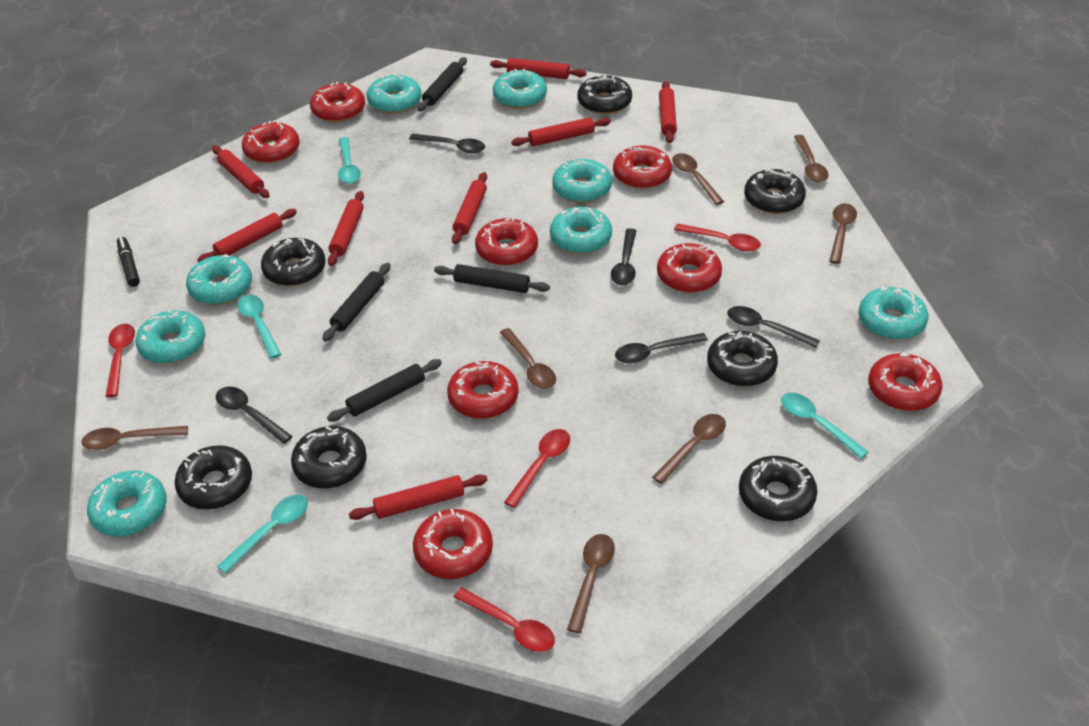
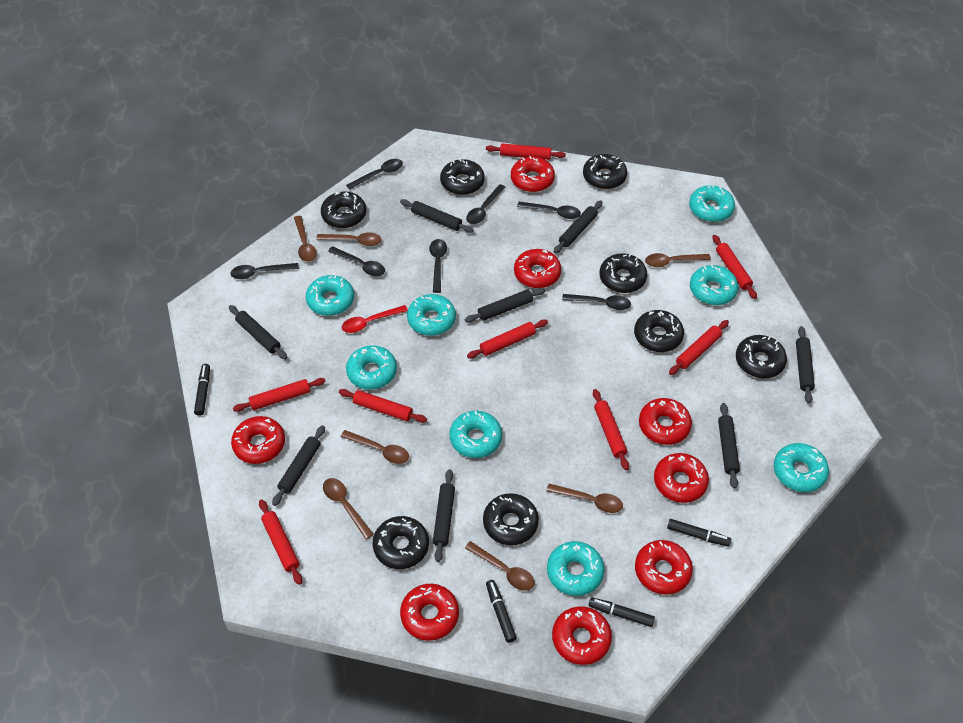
black donut: 7 -> 8
black marker: 1 -> 4
black rolling pin: 4 -> 8
black spoon: 5 -> 7
red spoon: 4 -> 1
turquoise spoon: 4 -> 0

